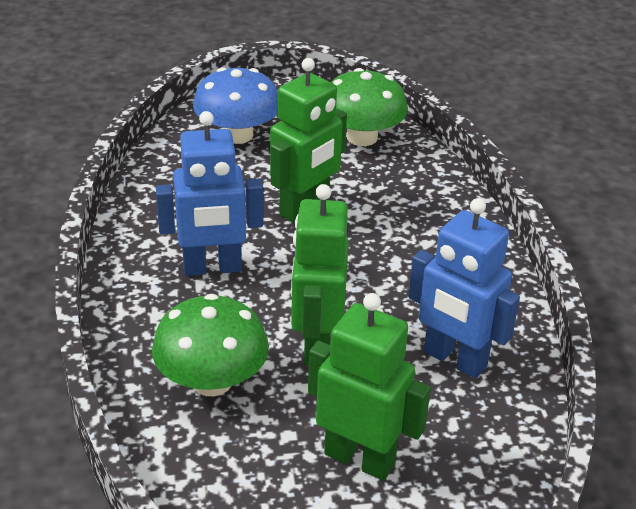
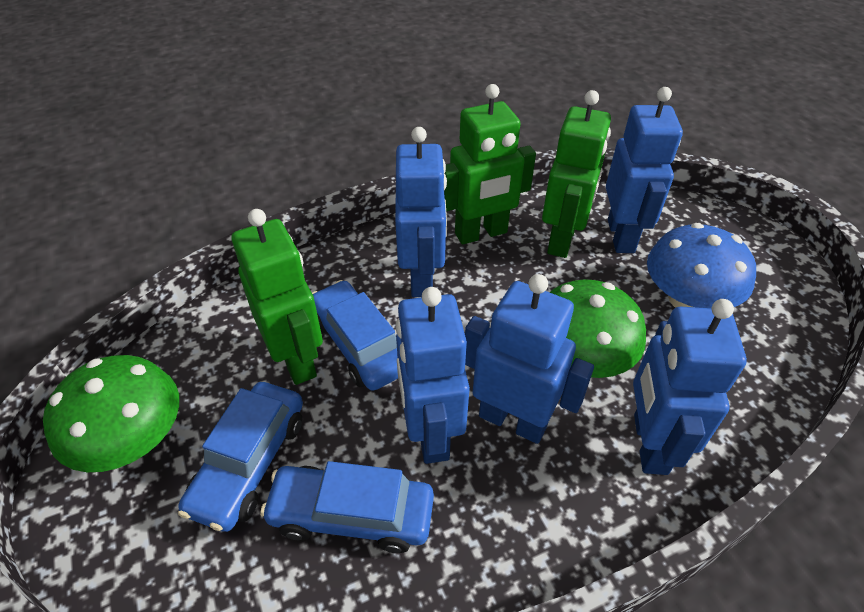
blue car: 0 -> 3
blue robot: 2 -> 5

